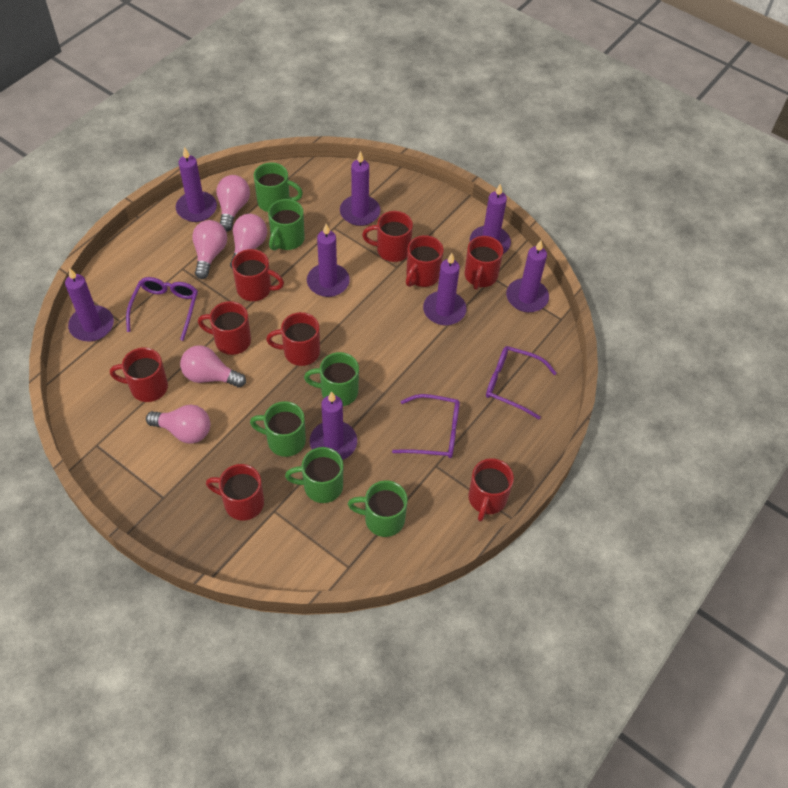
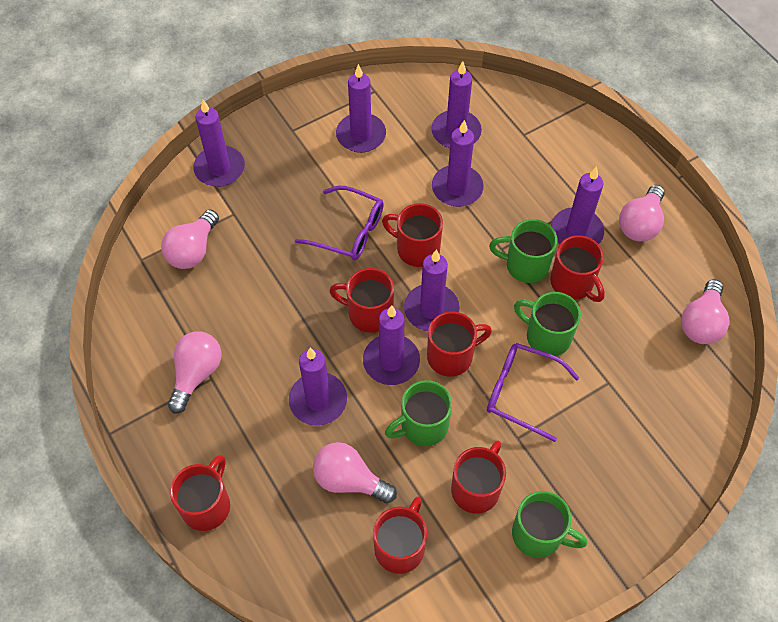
green mug: 6 -> 4
purple glasses: 3 -> 2
red mug: 9 -> 7

